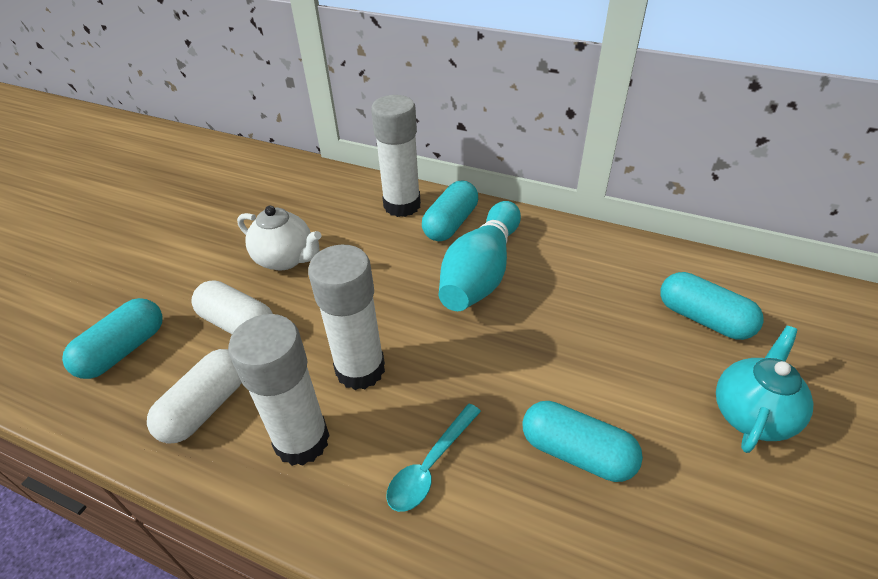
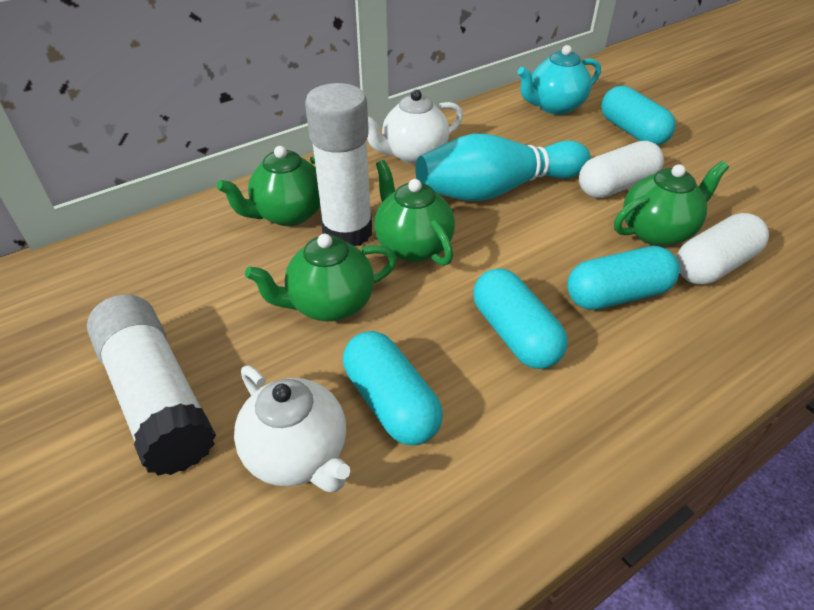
green teapot: 0 -> 4
turquoise spoon: 1 -> 0
white glue stick: 3 -> 2
white teapot: 1 -> 2

